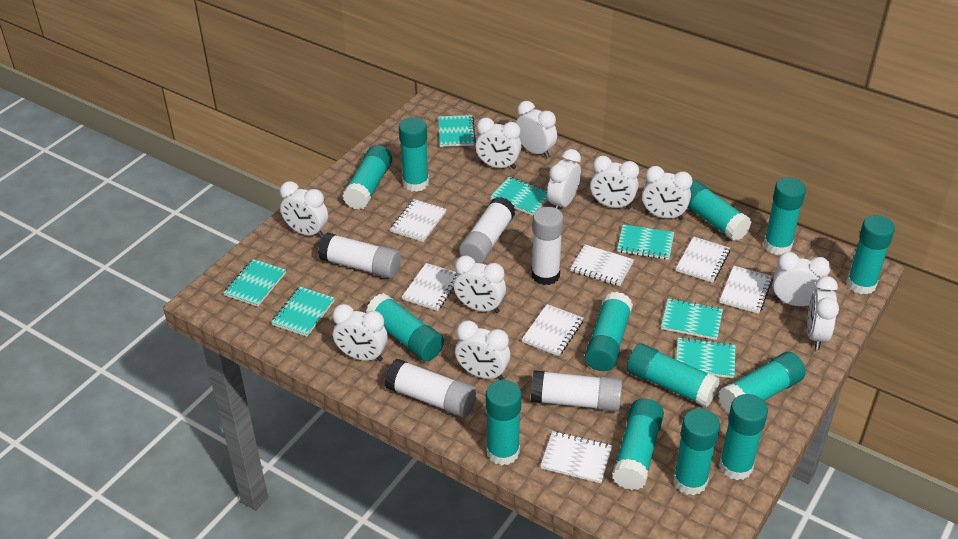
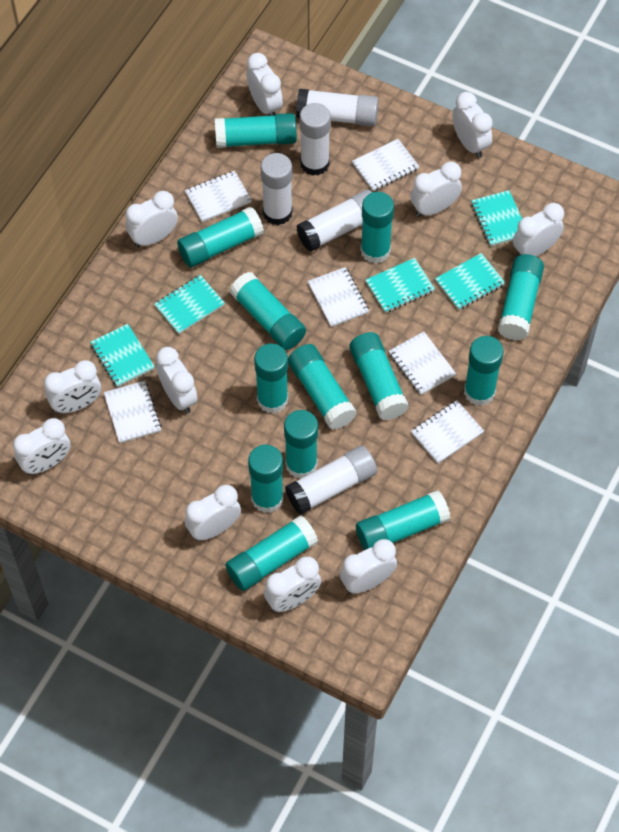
turquoise notebook: 7 -> 5
white notebook: 7 -> 6

